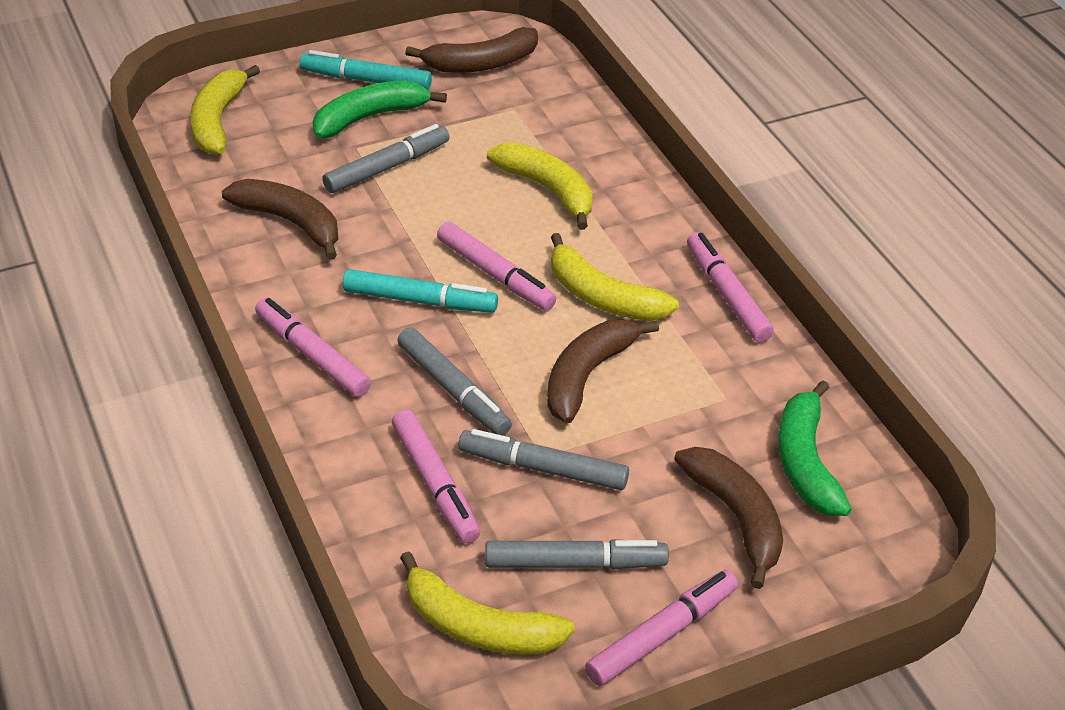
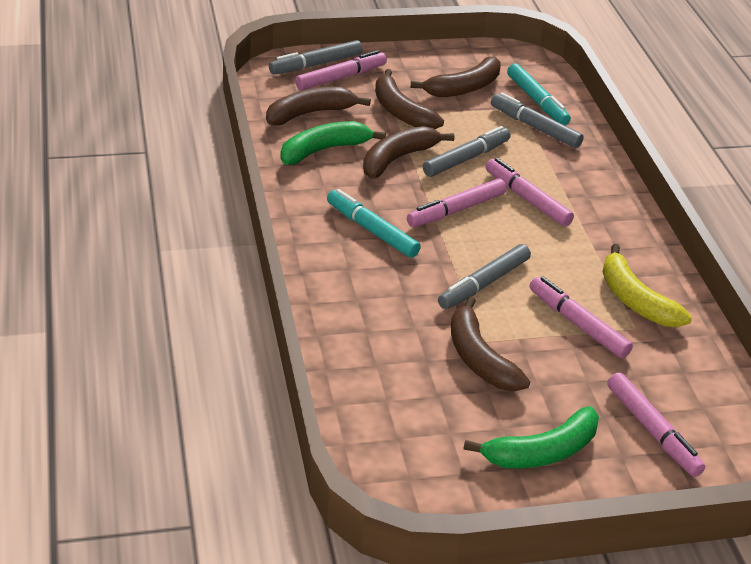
brown banana: 4 -> 5
yellow banana: 4 -> 1

